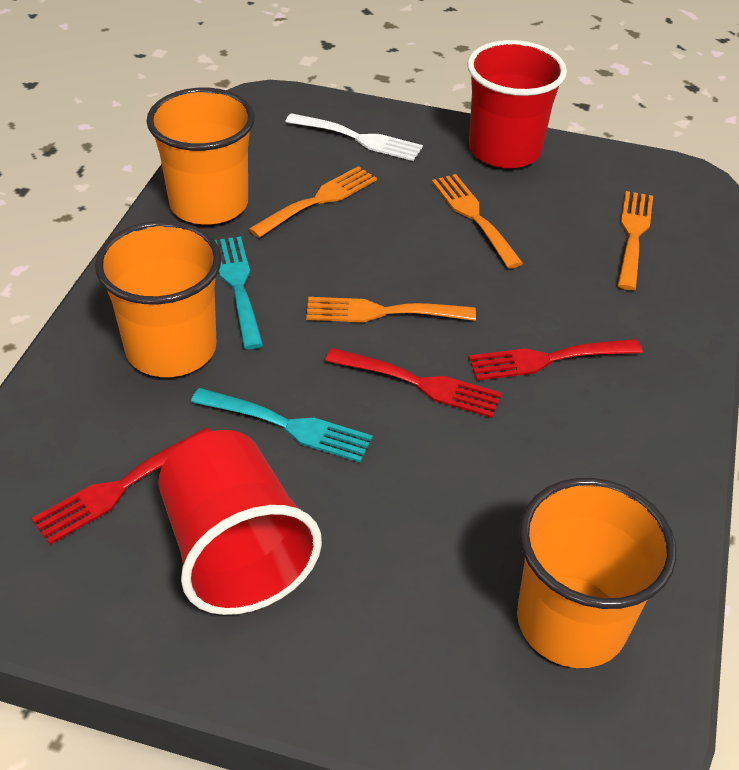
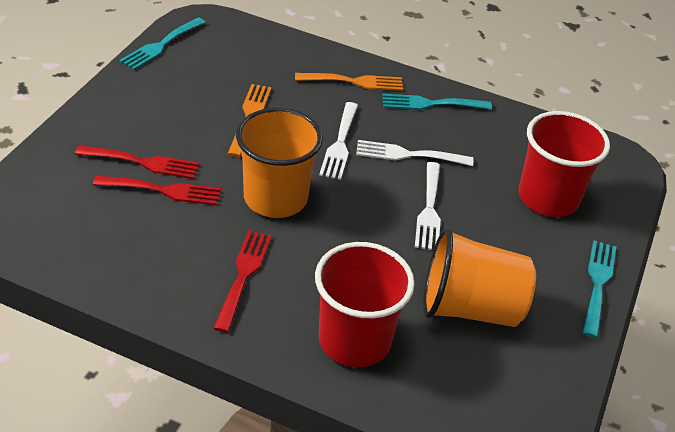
orange cup: 3 -> 2
orange fork: 4 -> 2
turquoise fork: 2 -> 3
white fork: 1 -> 3

